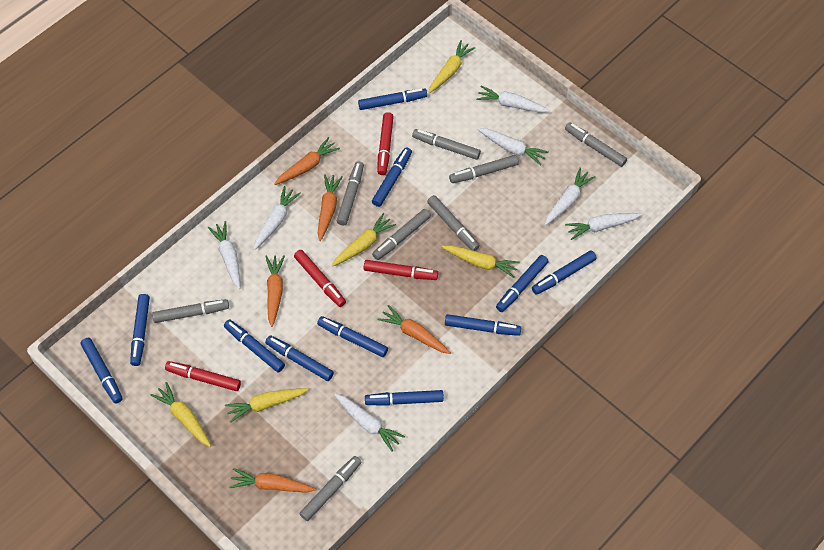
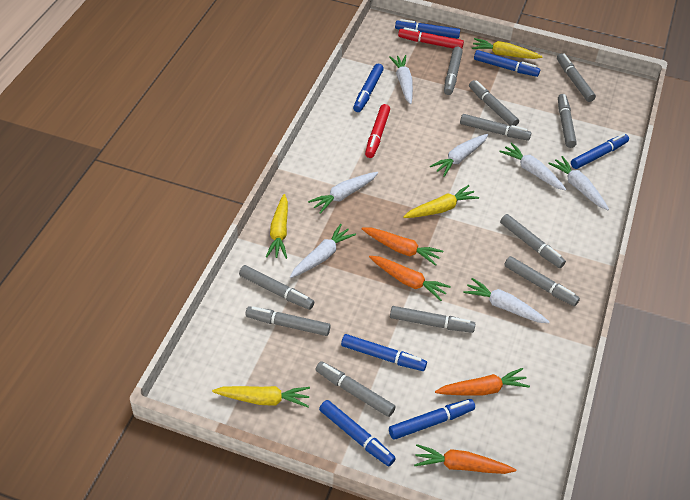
blue marker: 11 -> 7
grey marker: 8 -> 11
orange carrot: 5 -> 4
red marker: 4 -> 2
yellow carrot: 5 -> 4

